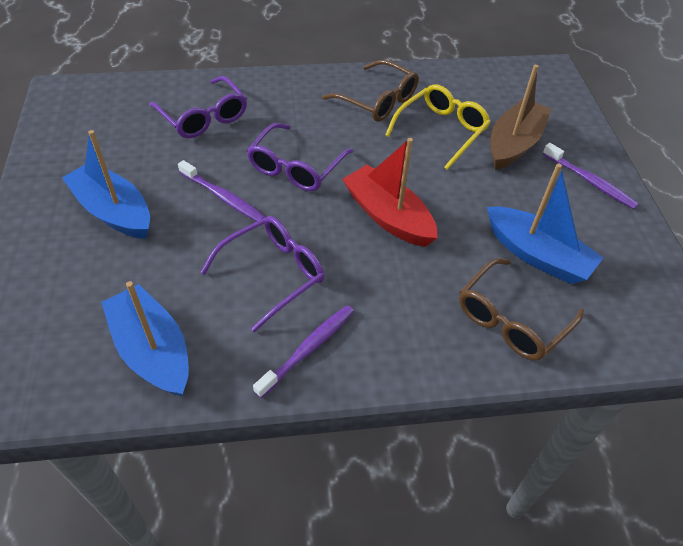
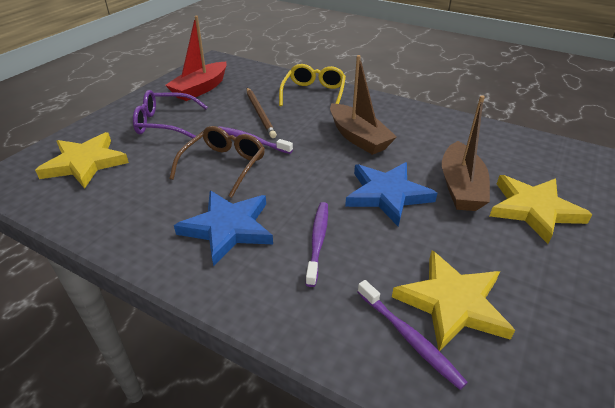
blue boat: 3 -> 0
blue star: 0 -> 2
brown boat: 1 -> 2
brown glasses: 2 -> 1
brown pencil: 0 -> 1
purple glasses: 3 -> 1
yellow star: 0 -> 3

